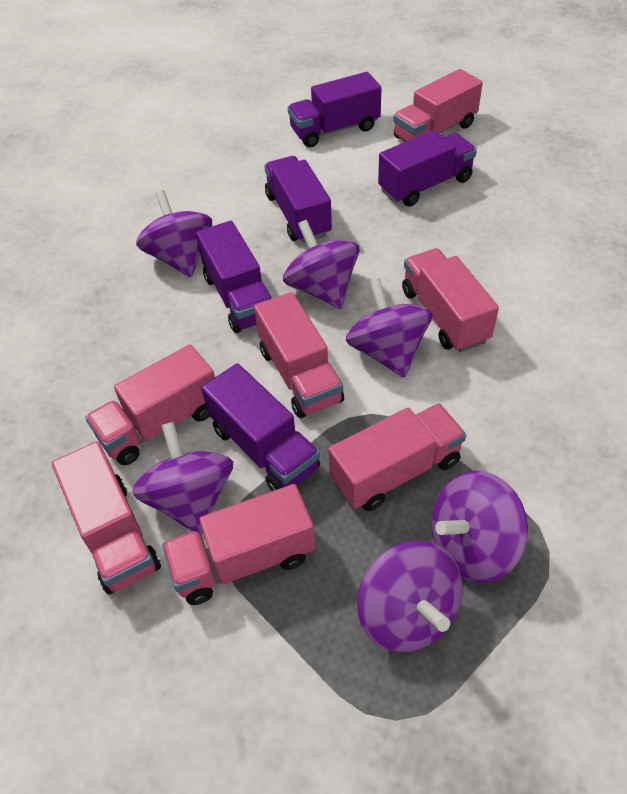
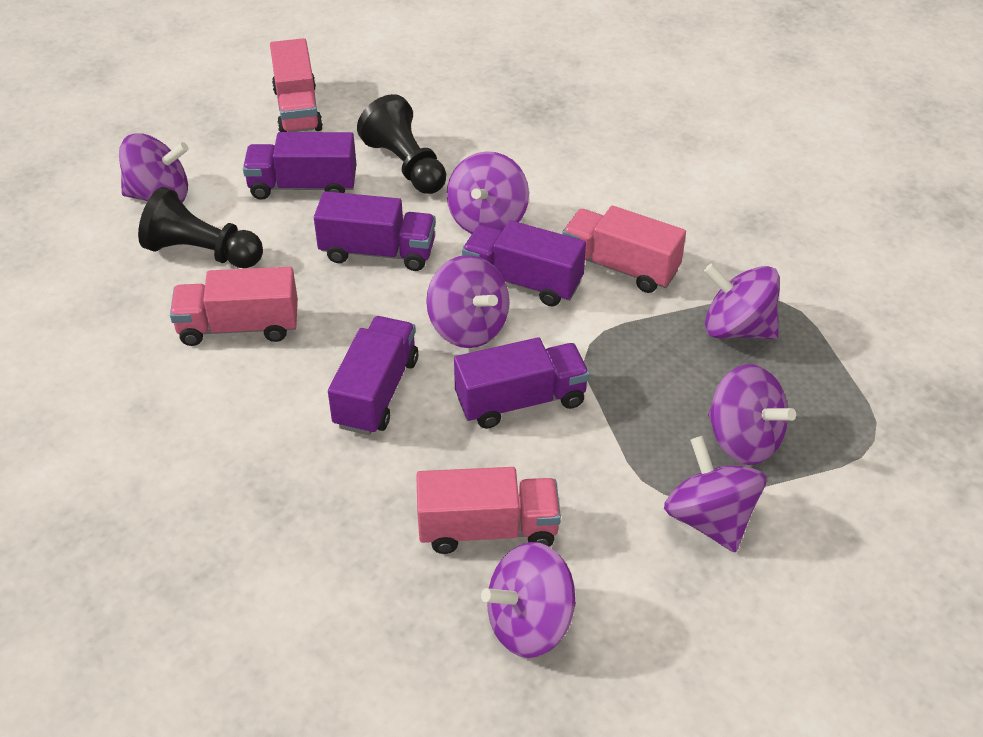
black pawn: 0 -> 2
pink truck: 7 -> 4
purple spinning top: 6 -> 7

